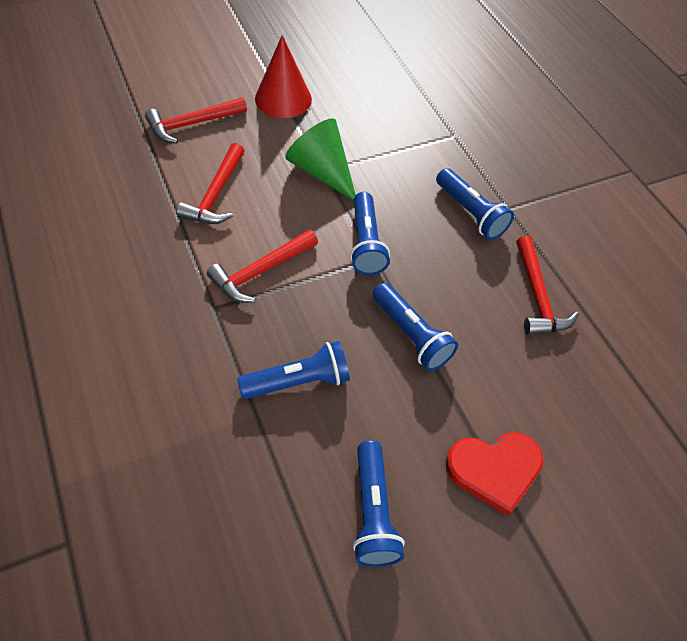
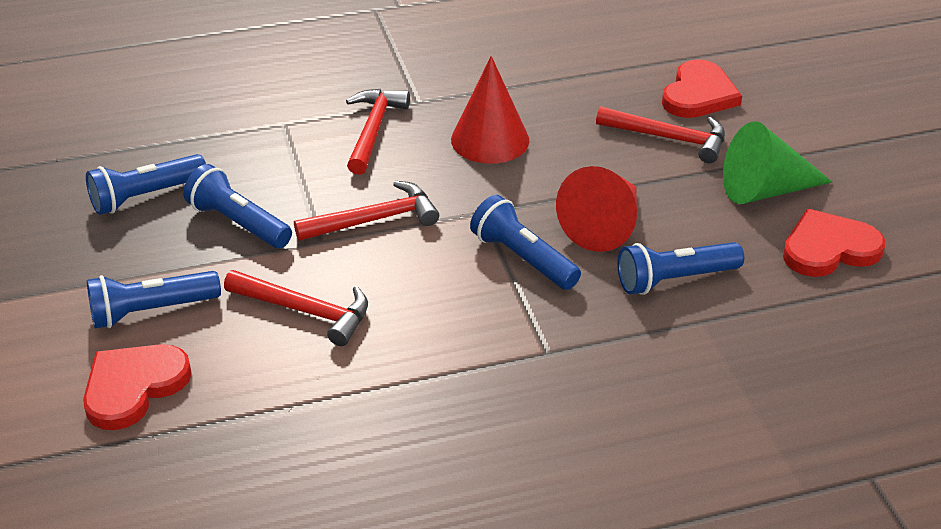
red cone: 1 -> 2
red heart: 1 -> 3

